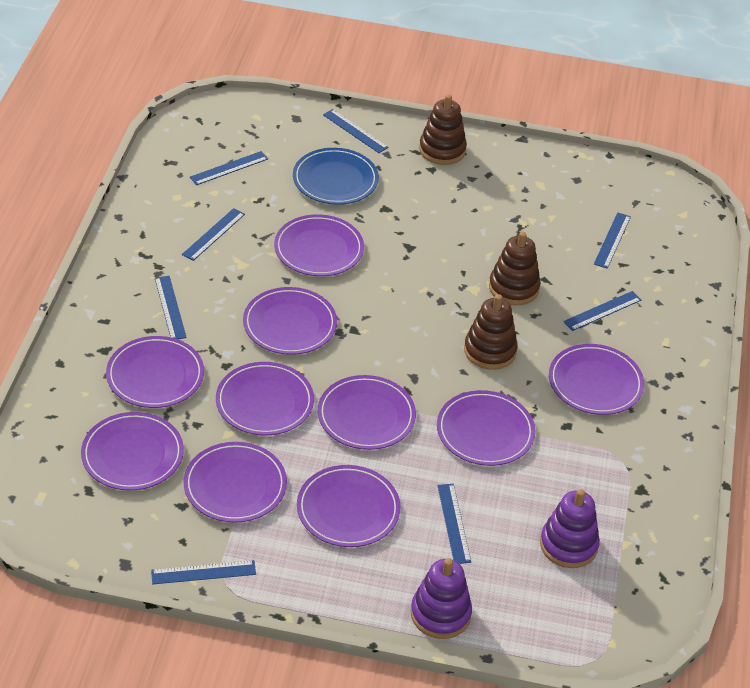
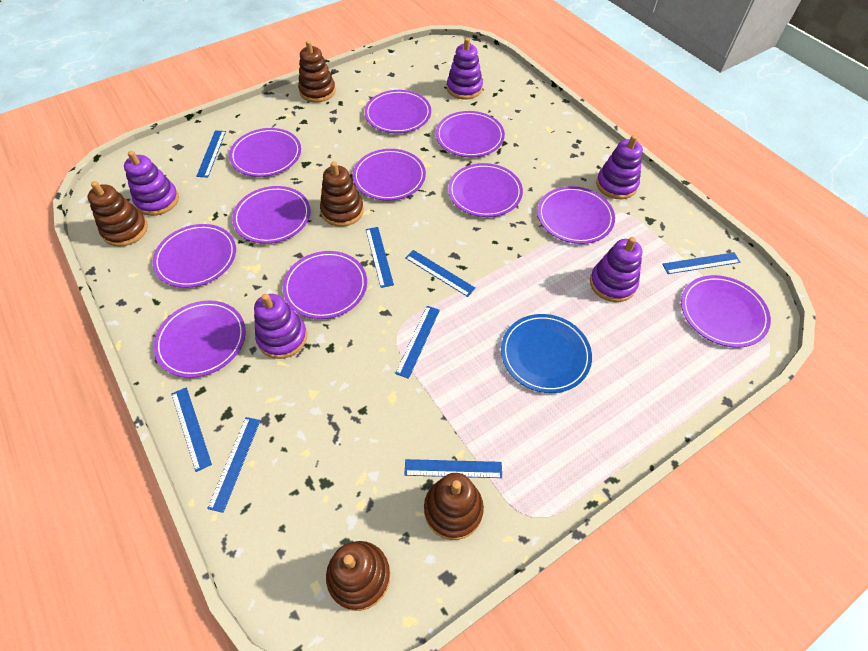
brown stacking toy: 3 -> 5
purple plate: 10 -> 11
purple stacking toy: 2 -> 5

